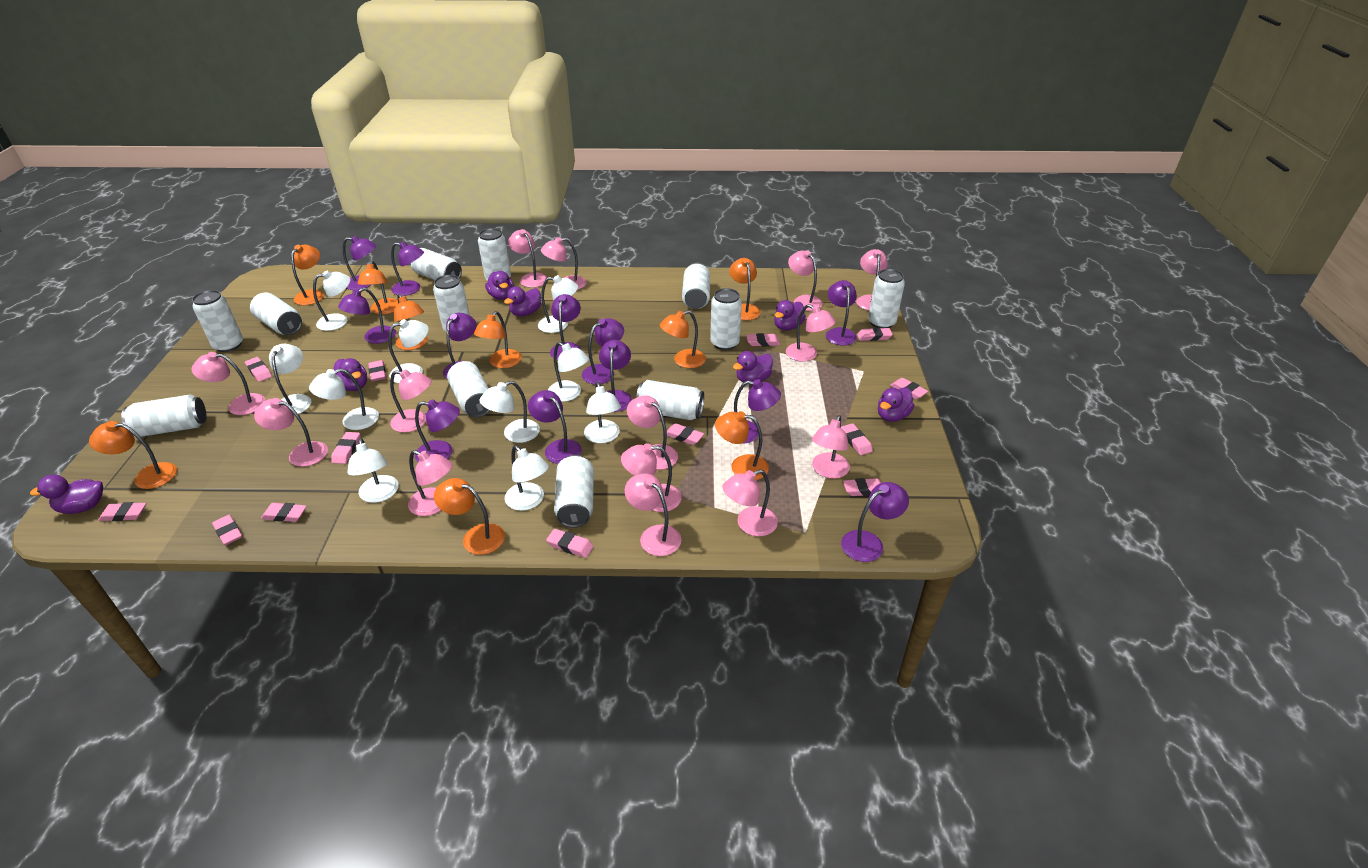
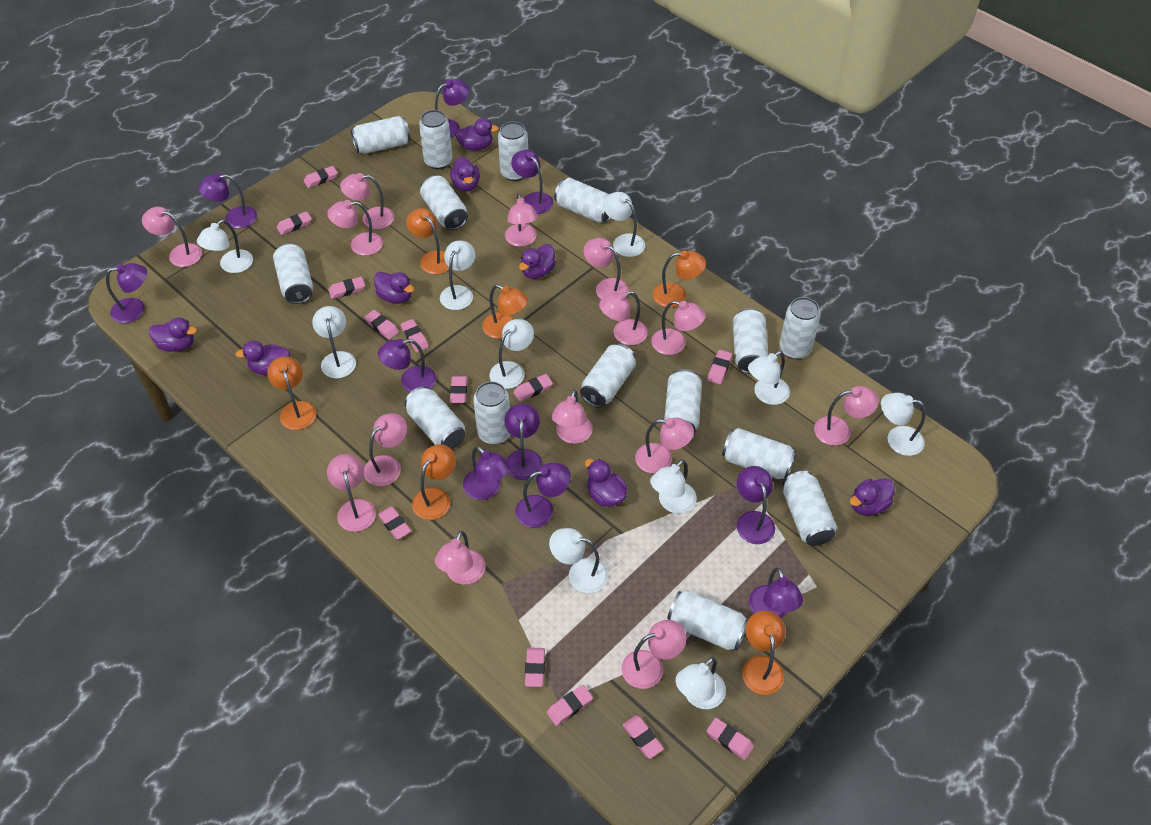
orange lamp: 9 -> 6
purple duck: 7 -> 8
purple lamp: 12 -> 10
white can: 12 -> 15

